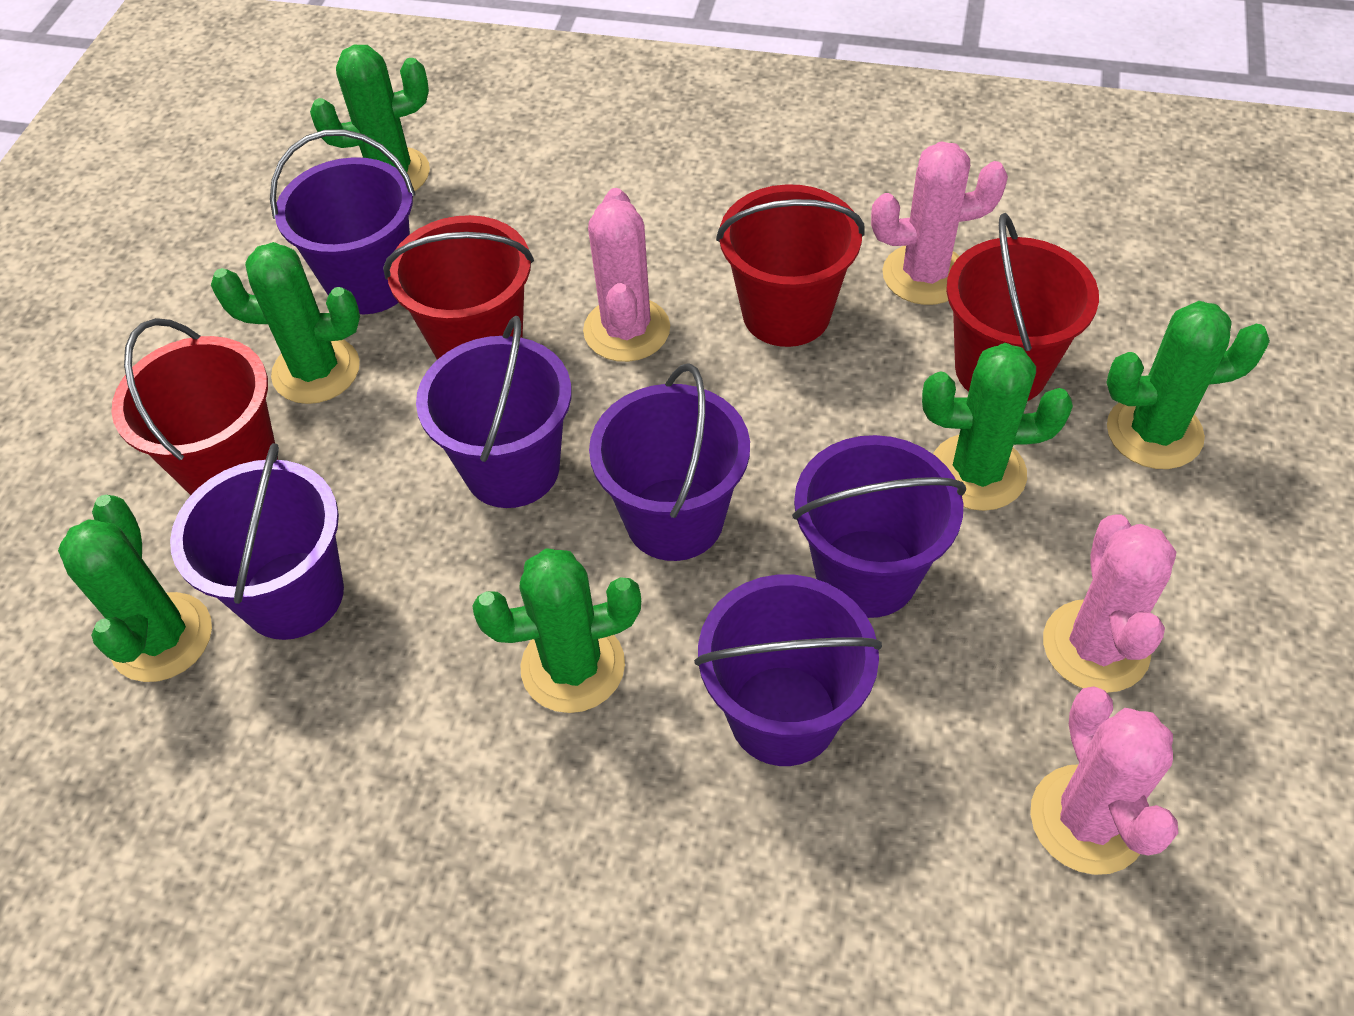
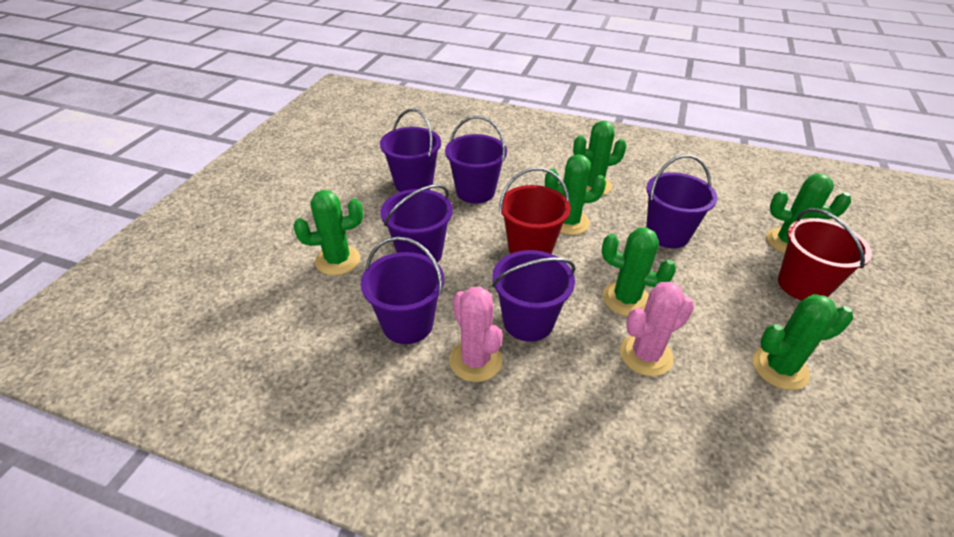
pink cactus: 4 -> 2
red bucket: 4 -> 2

